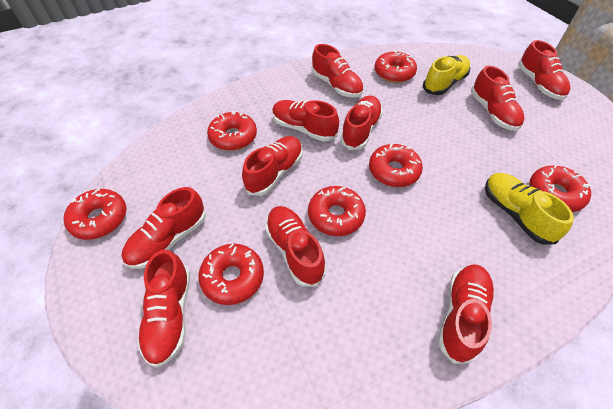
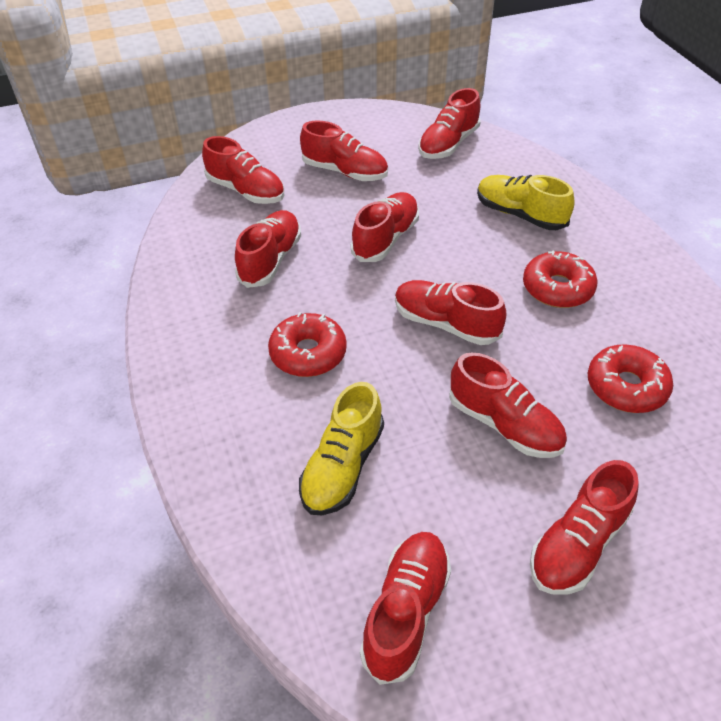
red donut: 7 -> 3
red shoe: 10 -> 9

